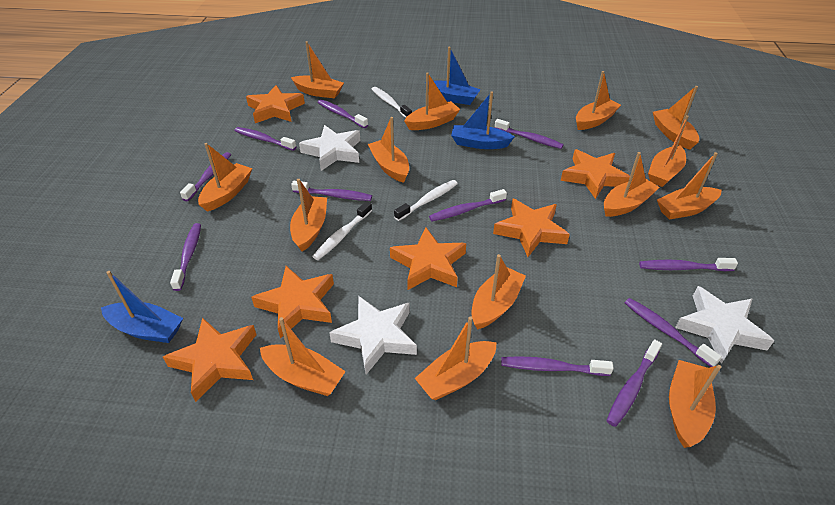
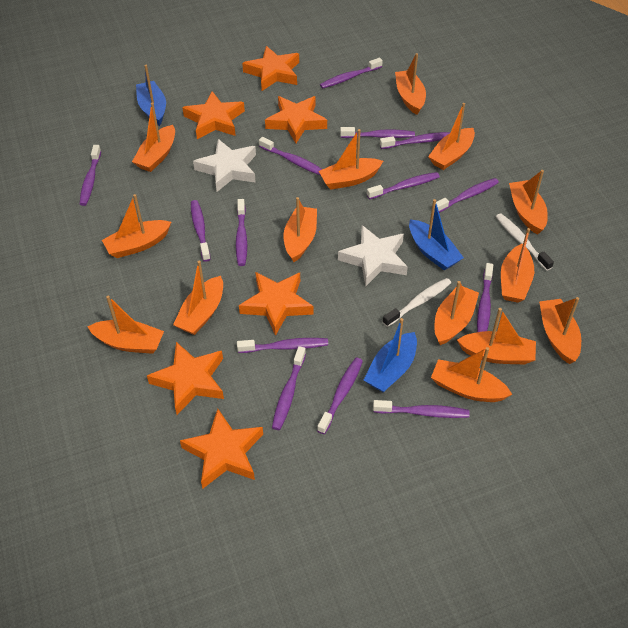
purple toothbrush: 11 -> 14
white star: 3 -> 2
white toothbrush: 3 -> 2

